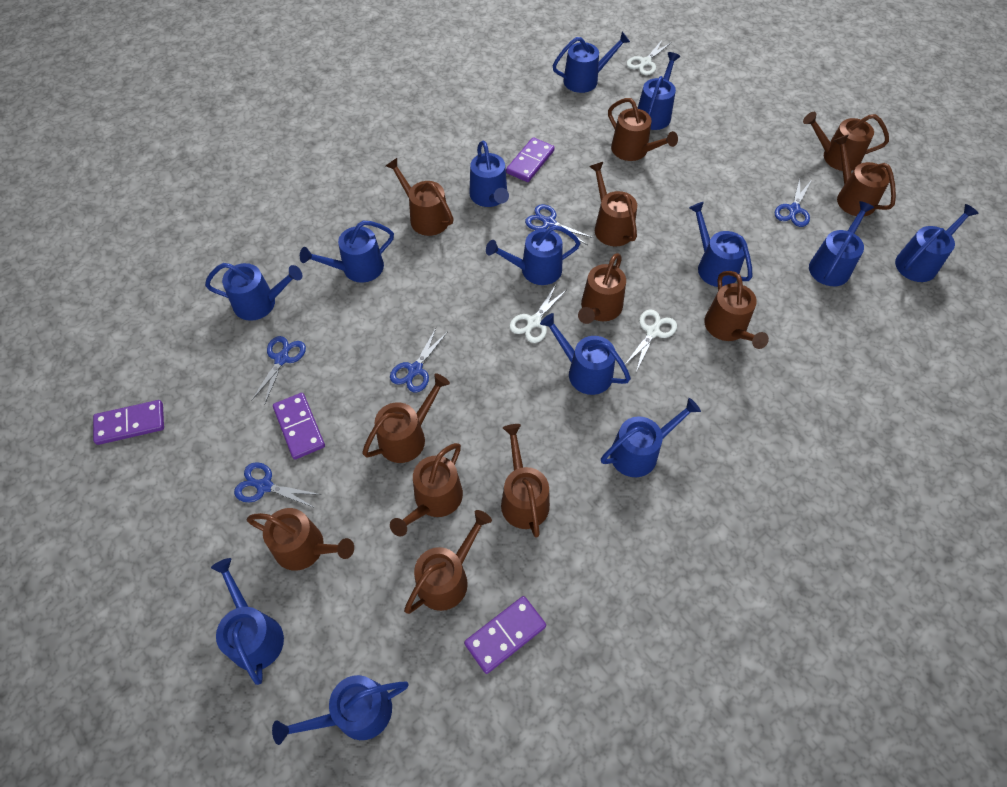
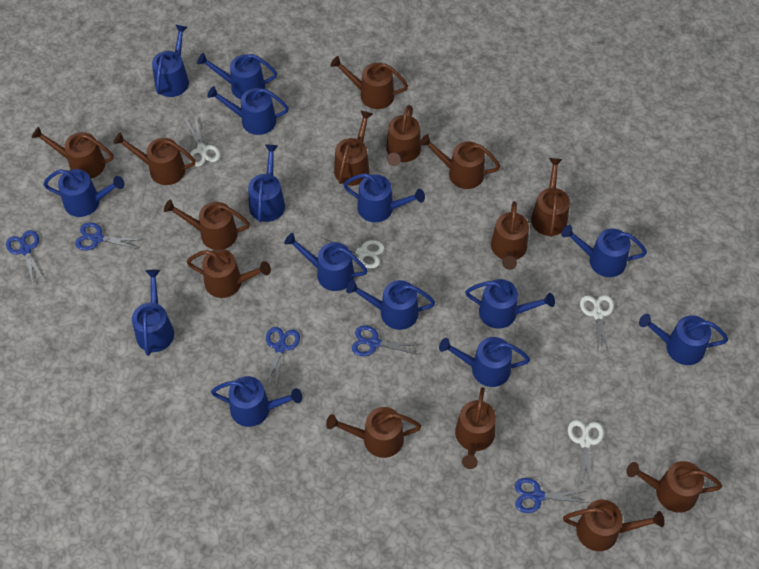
blue watering can: 13 -> 14
brown watering can: 12 -> 14
purple domino: 4 -> 0
white scissors: 3 -> 4

